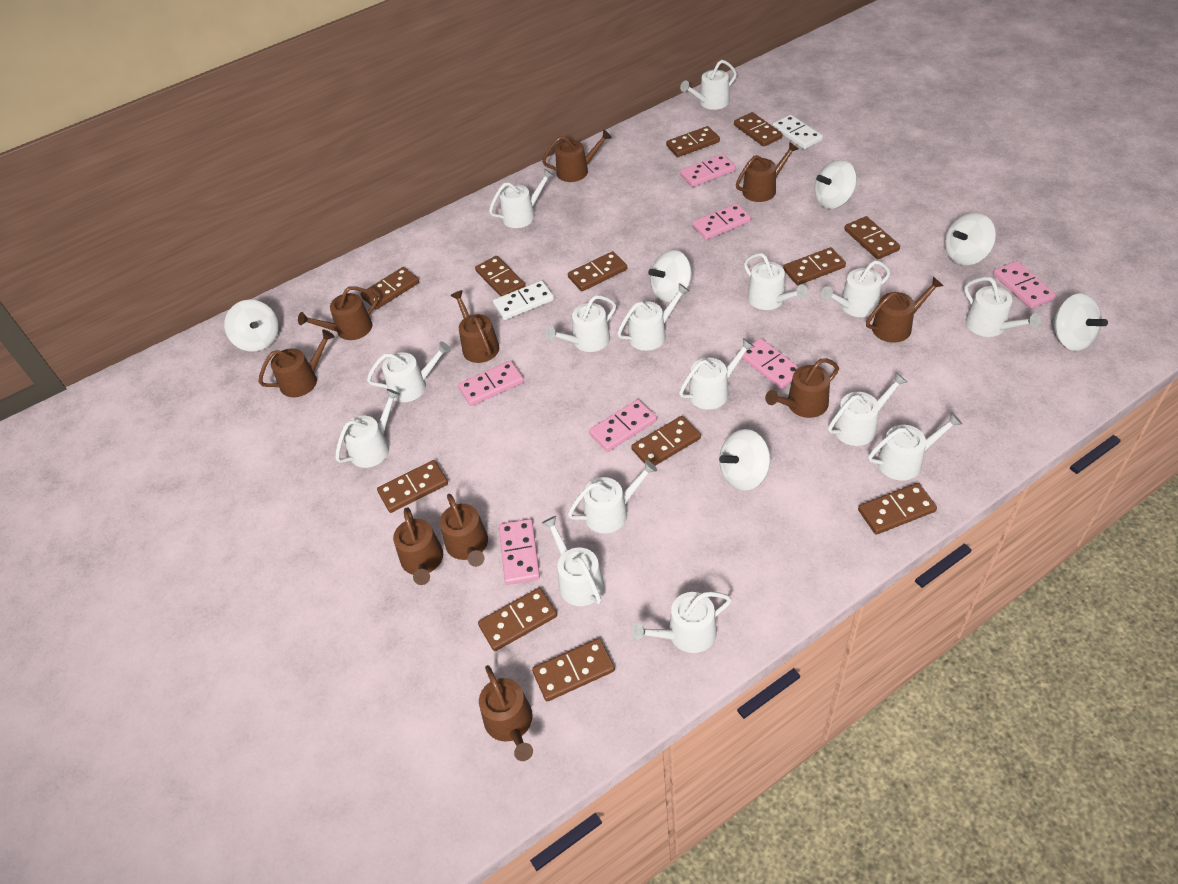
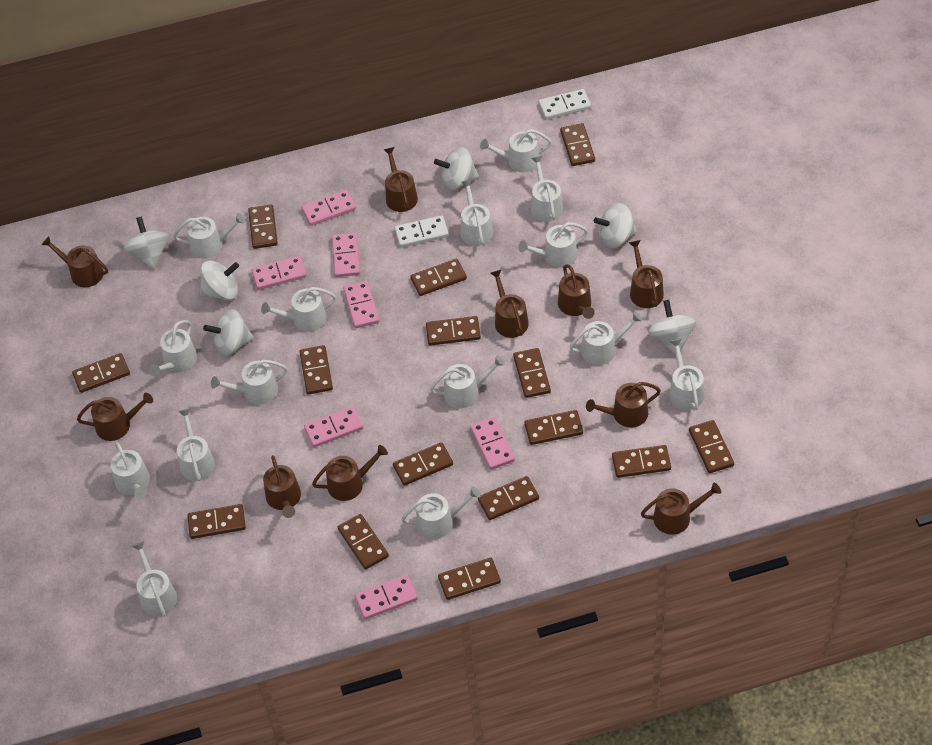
brown domino: 12 -> 15

